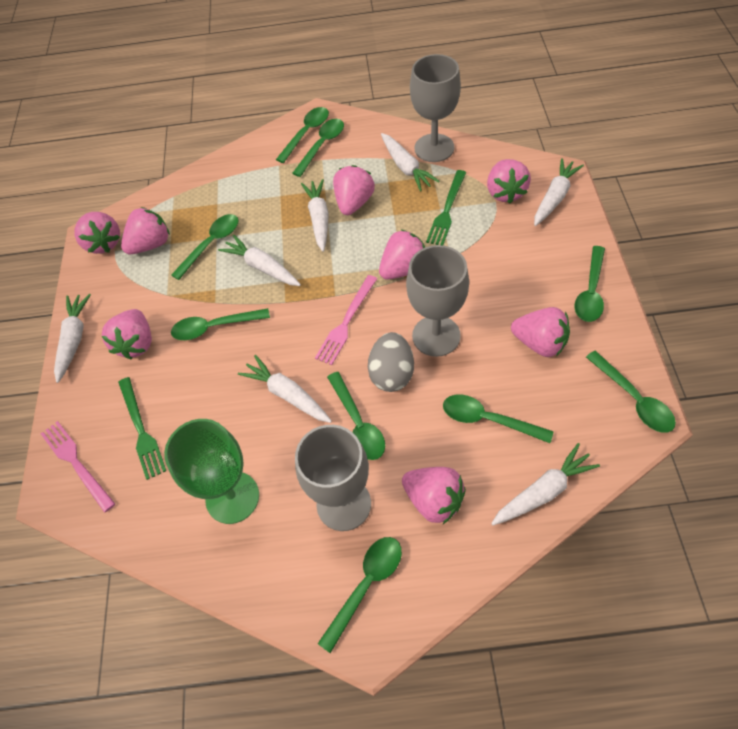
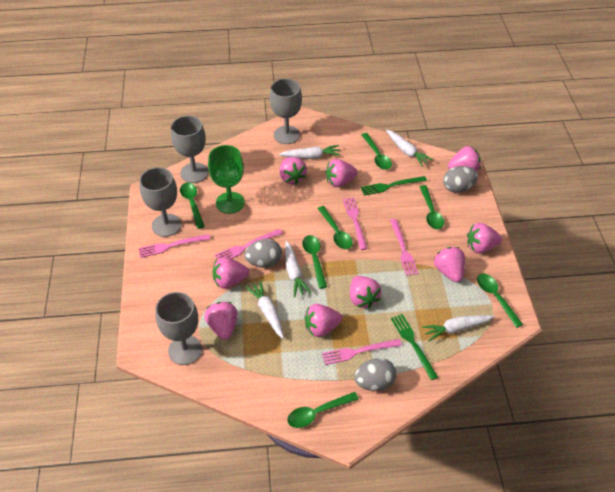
green spoon: 9 -> 7
grey egg: 1 -> 3
grey goblet: 3 -> 4
pink fork: 2 -> 5
pink strawberry: 8 -> 9
white carrot: 7 -> 5

